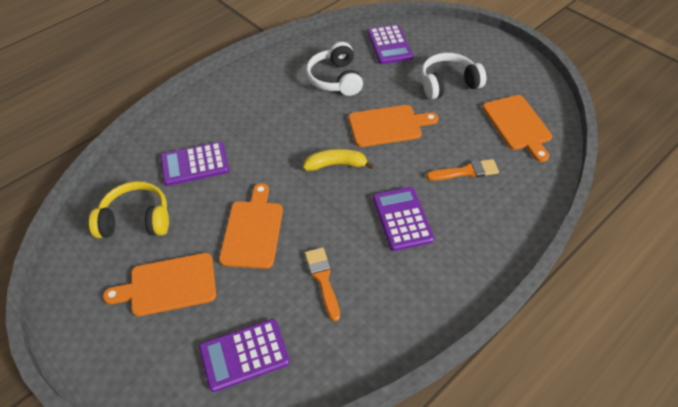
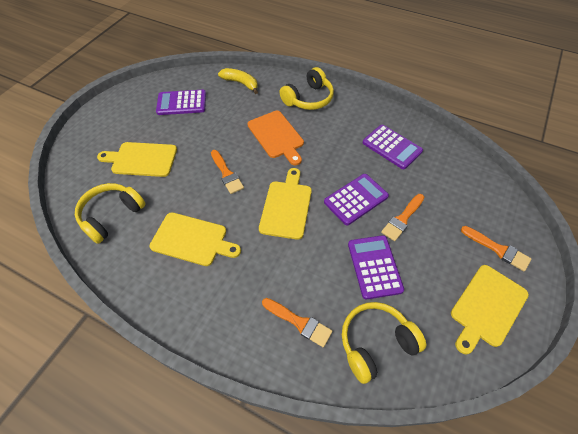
orange brush: 2 -> 4
orange cutting board: 4 -> 1
white headphones: 2 -> 0
yellow cutting board: 0 -> 4
yellow headphones: 1 -> 3

